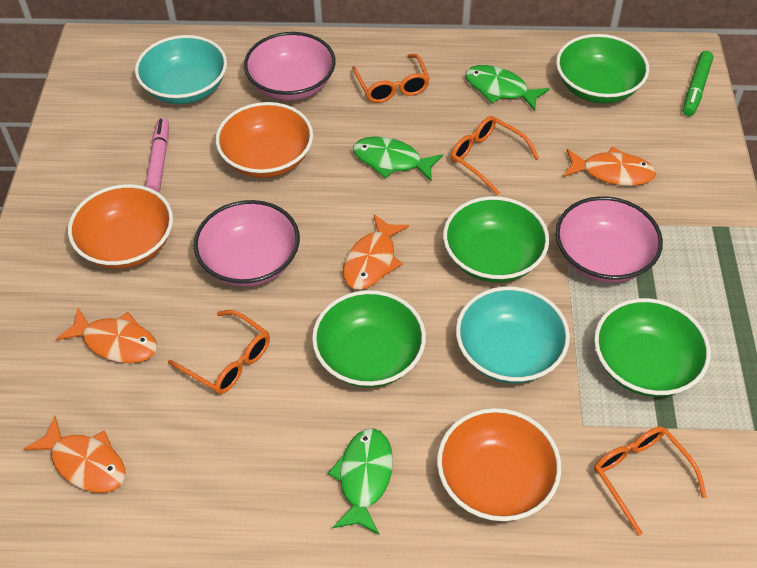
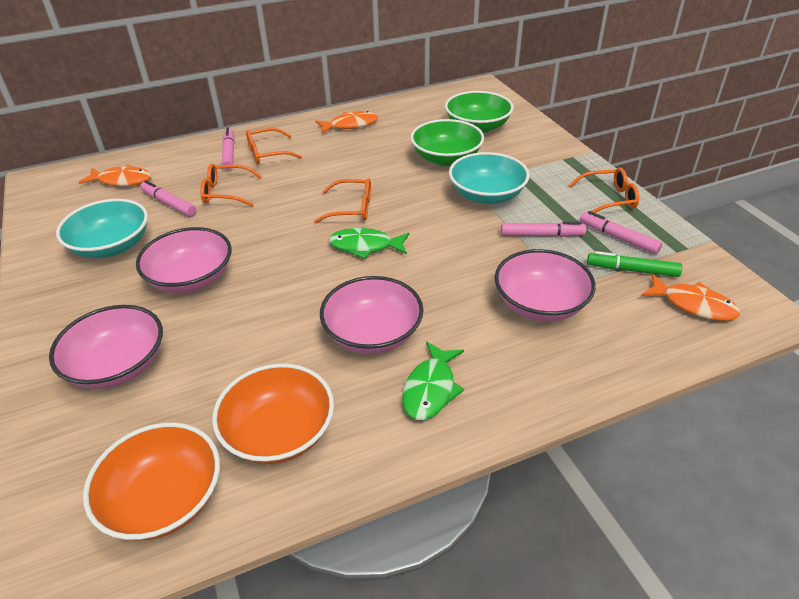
green bowl: 4 -> 2
green fish: 3 -> 2
orange bowl: 3 -> 2
orange fish: 4 -> 3
pink bowl: 3 -> 4
pink marker: 1 -> 4

